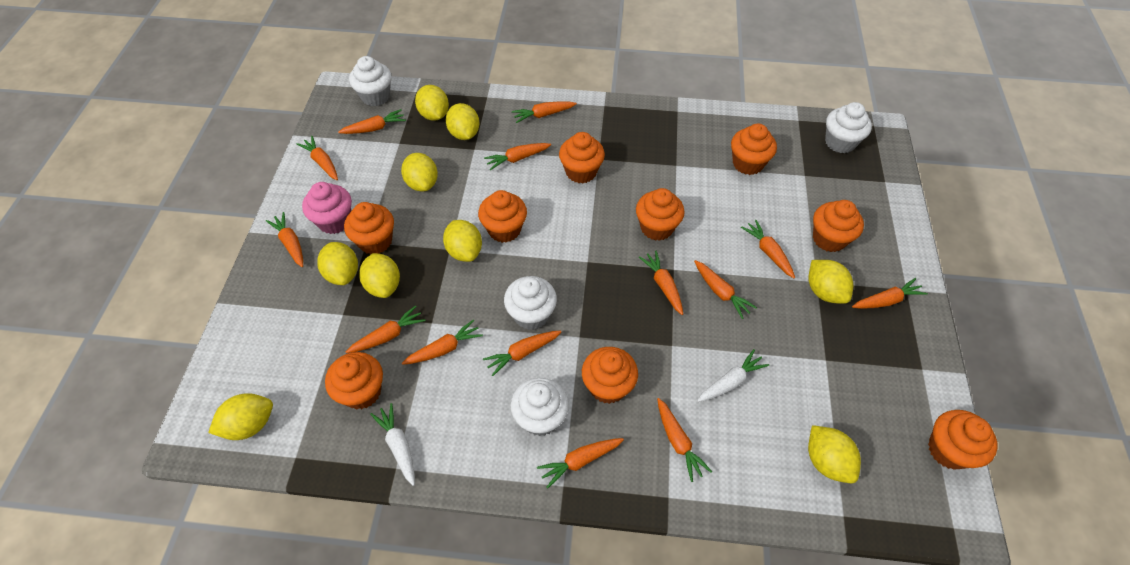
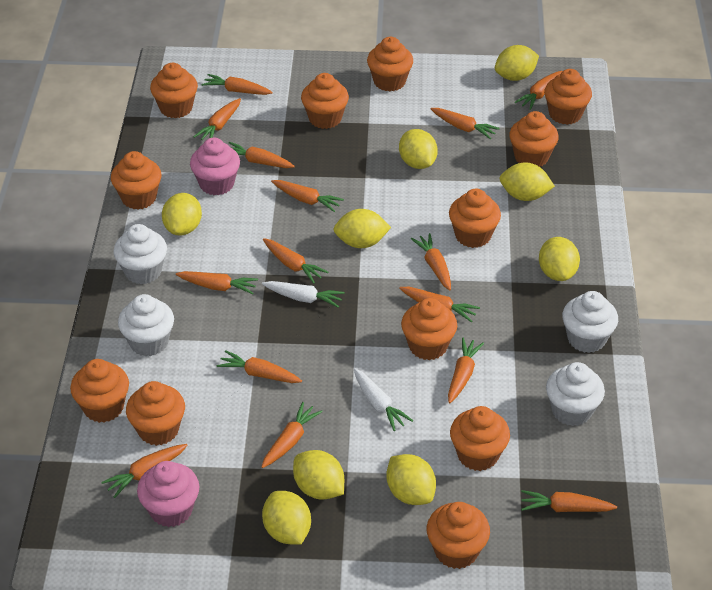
orange carrot: 14 -> 15
orange cupcake: 9 -> 12
pink cupcake: 1 -> 2

